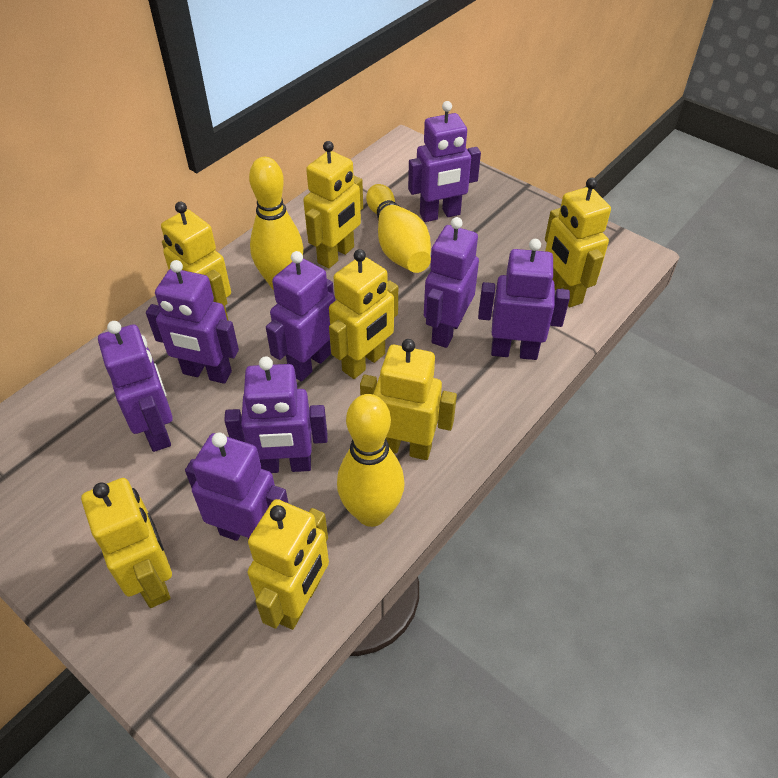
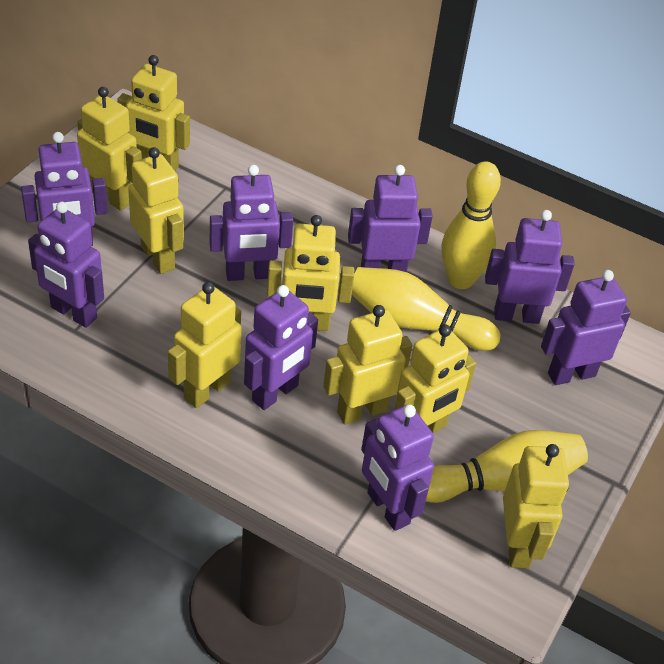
yellow robot: 7 -> 8

